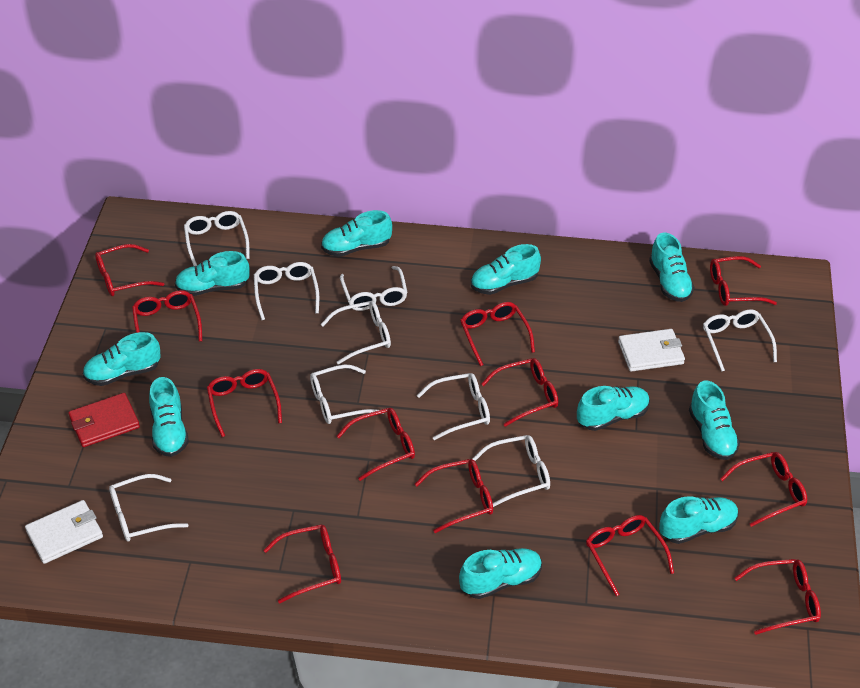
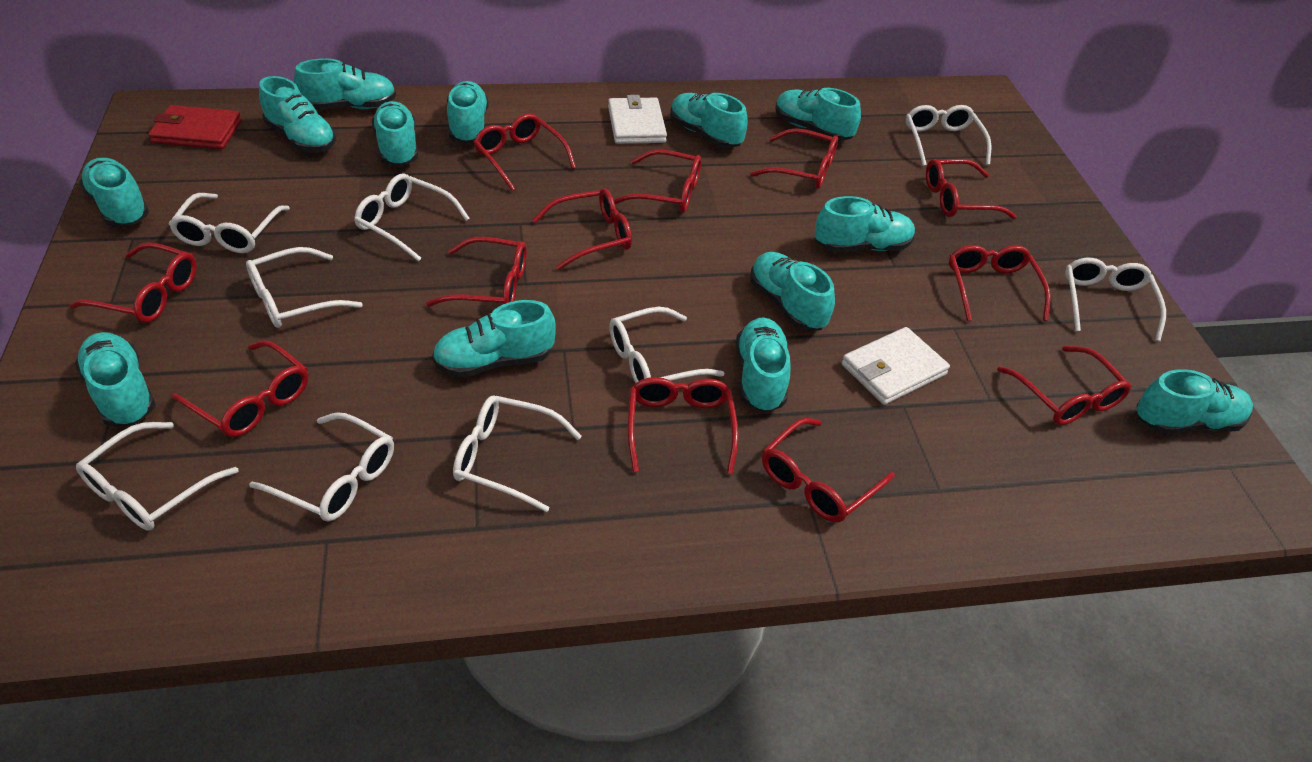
turquoise shoe: 10 -> 13

